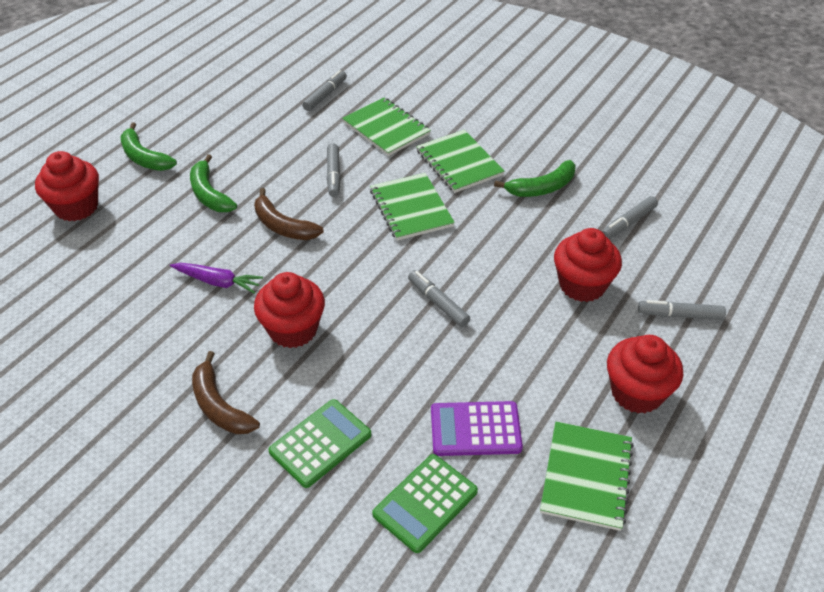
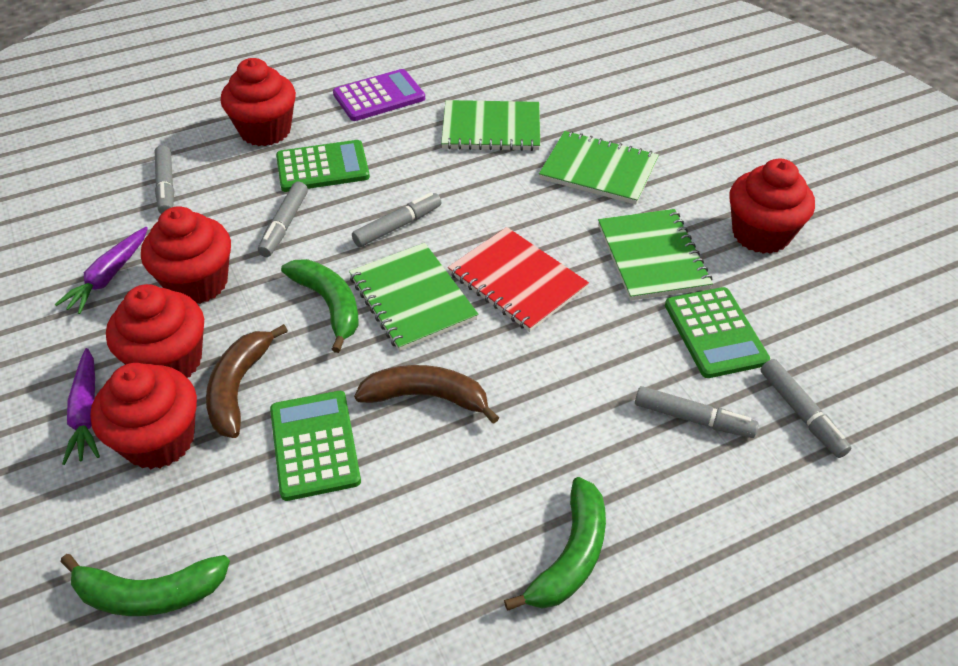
green calculator: 2 -> 3
purple carrot: 1 -> 2
red cupcake: 4 -> 5
red notebook: 0 -> 1

